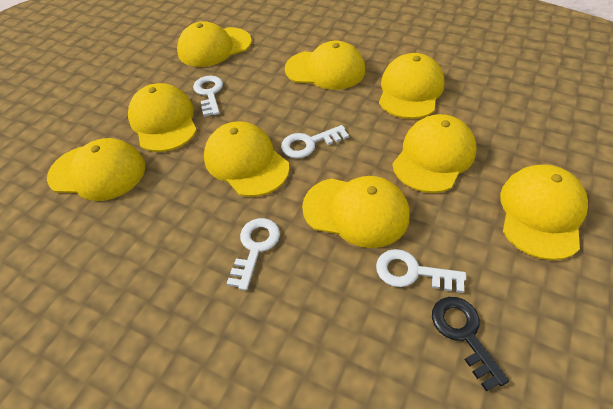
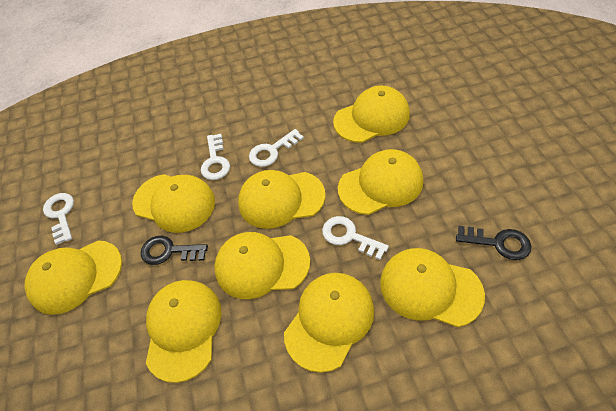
black key: 1 -> 2

